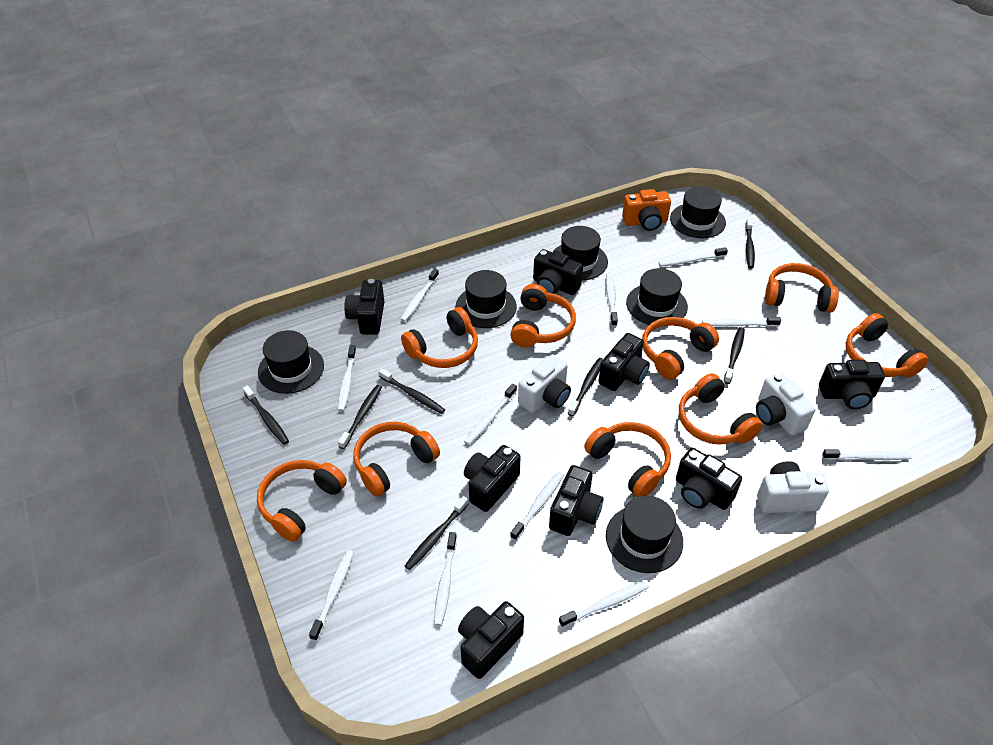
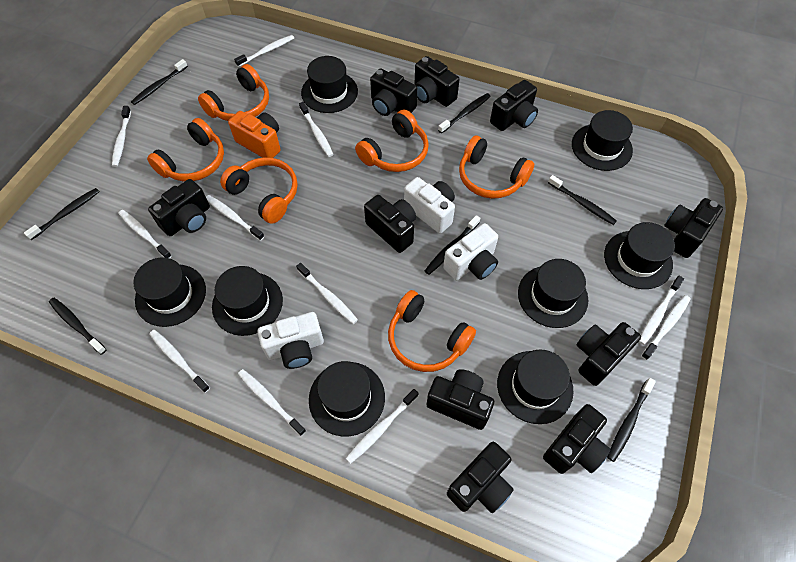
black camera: 8 -> 10
black hat: 6 -> 8
orange headphones: 9 -> 6

